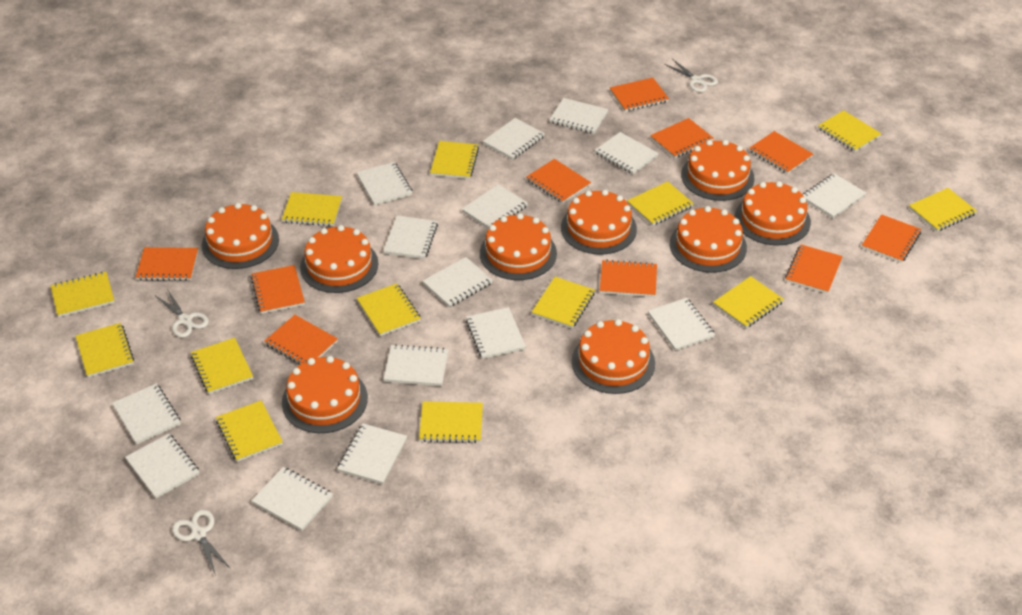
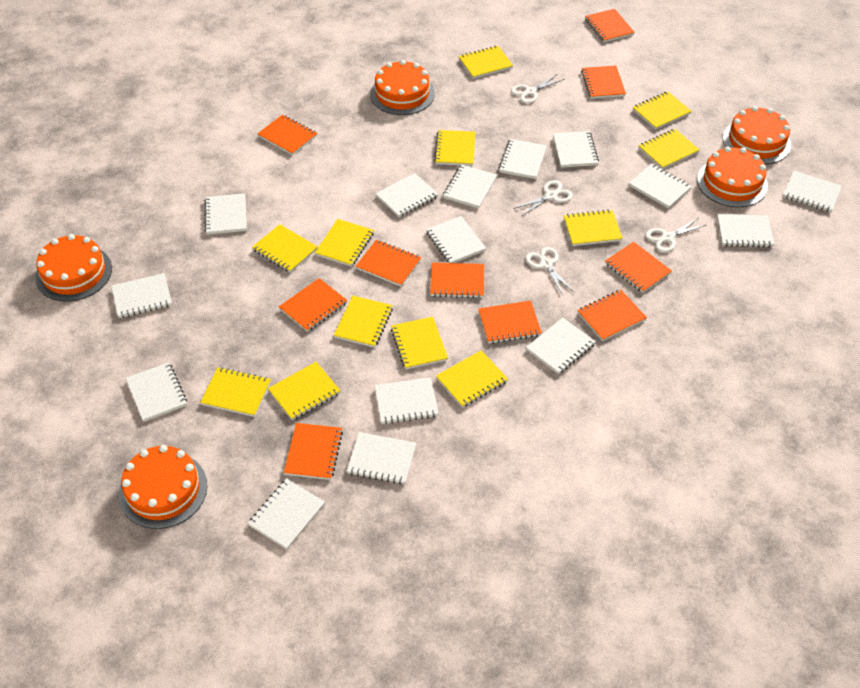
orange cake: 9 -> 5
white scissors: 3 -> 4
yellow notebook: 13 -> 12

